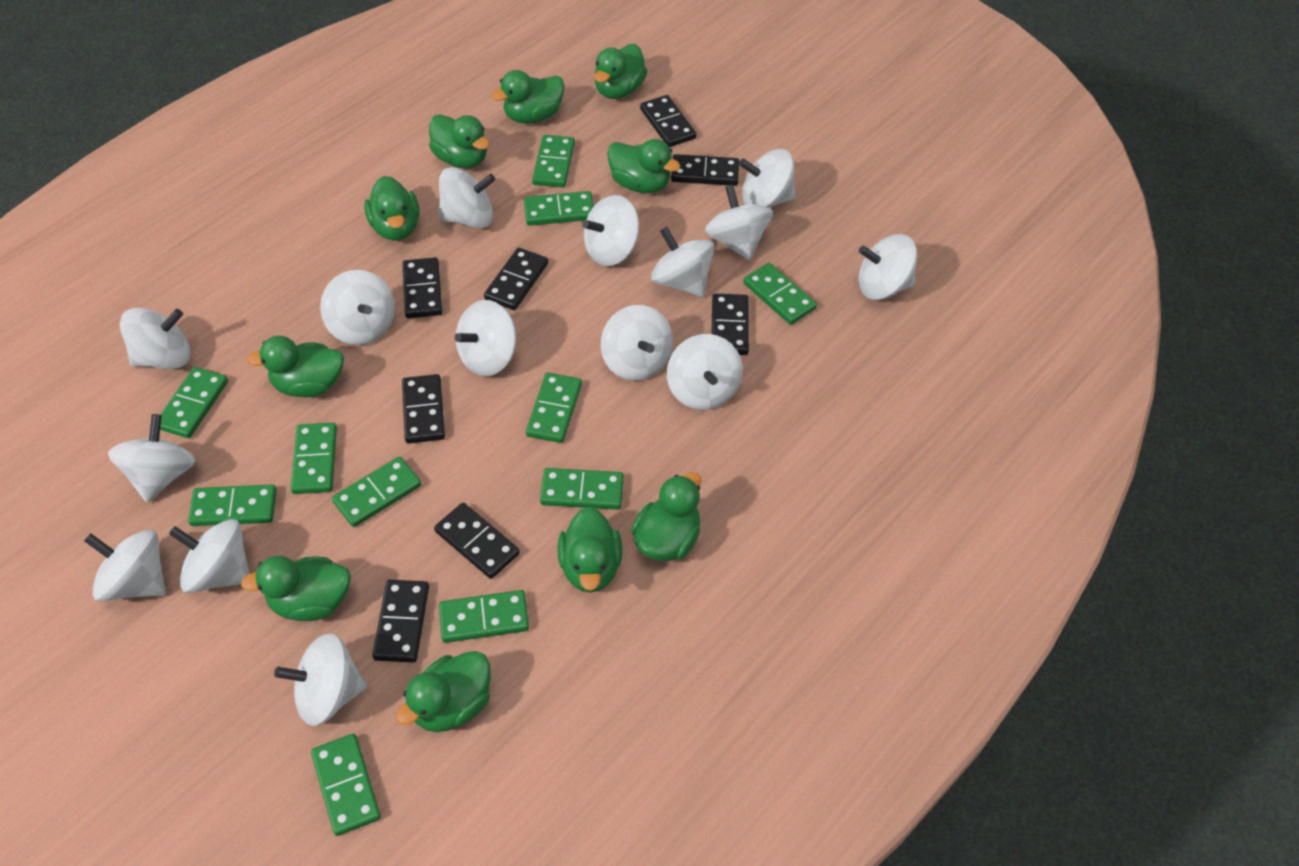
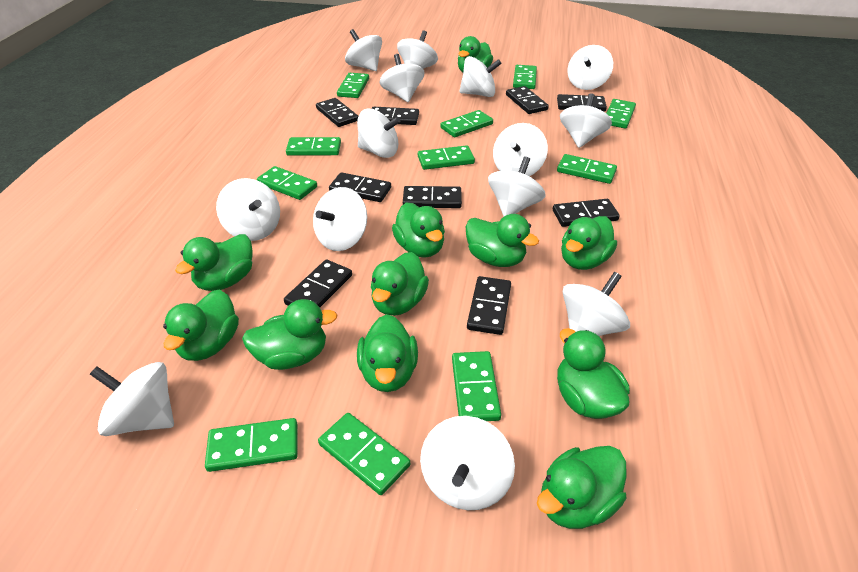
black domino: 8 -> 9
green duck: 10 -> 11
white spinning top: 15 -> 14

